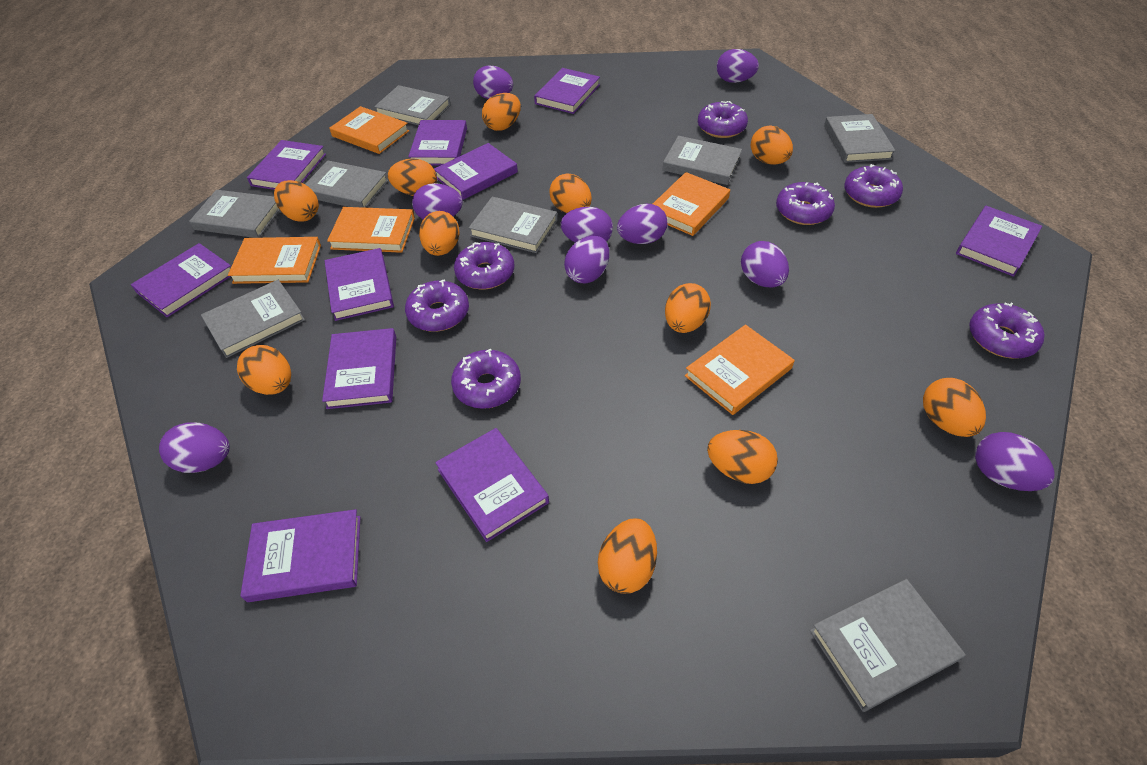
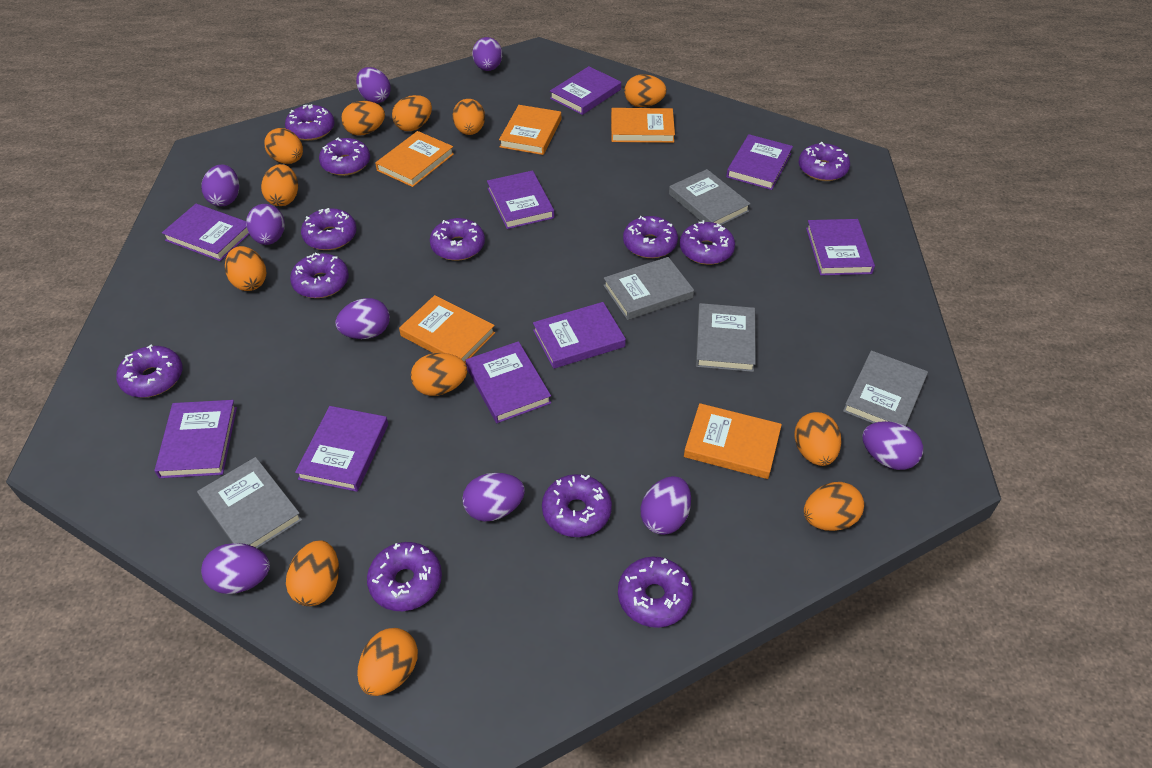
grey book: 8 -> 5
orange egg: 11 -> 12
purple book: 10 -> 9
purple donut: 7 -> 12

